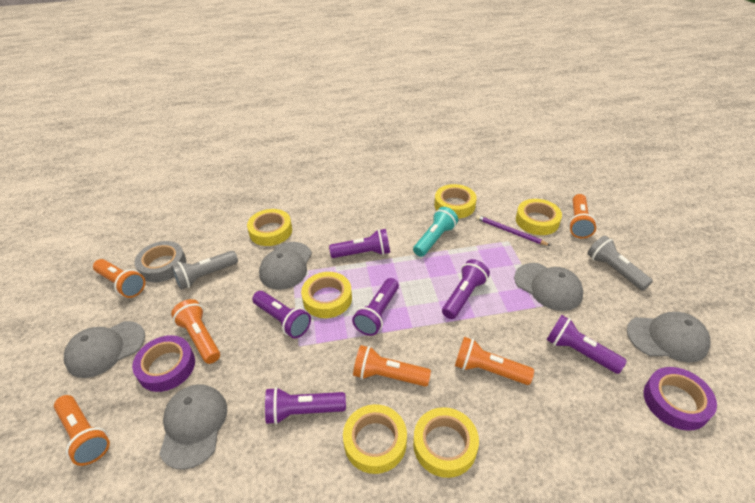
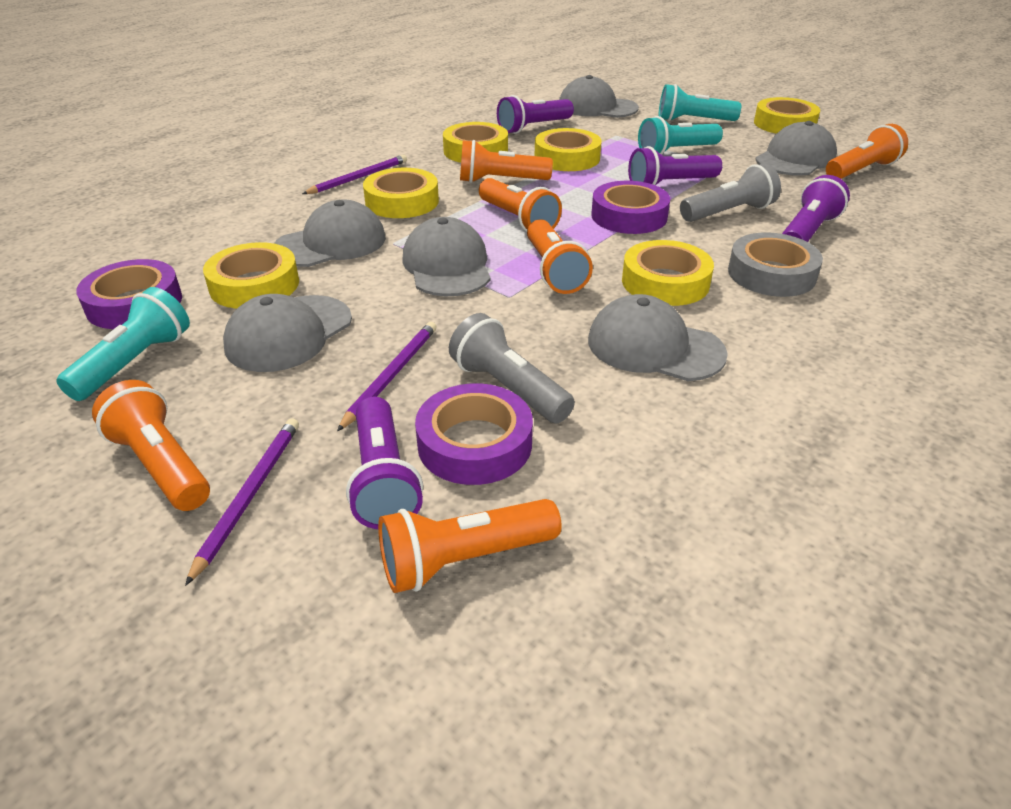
grey cap: 5 -> 6
purple flashlight: 6 -> 4
purple pencil: 1 -> 3
purple tape: 2 -> 3
turquoise flashlight: 1 -> 3

